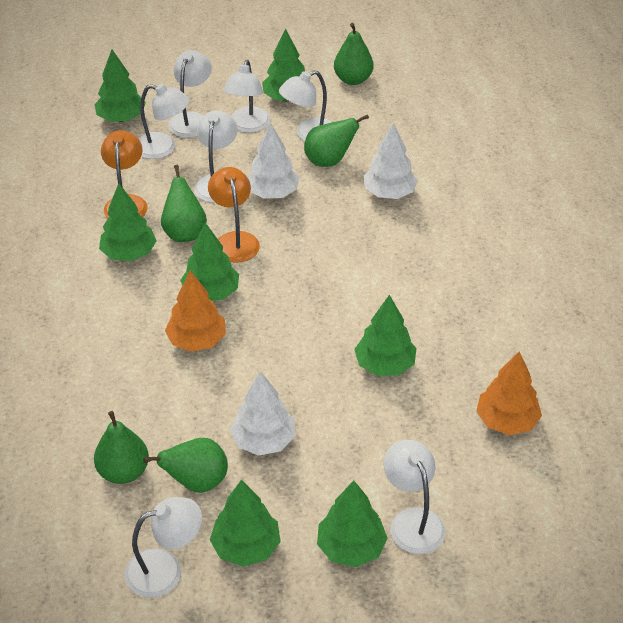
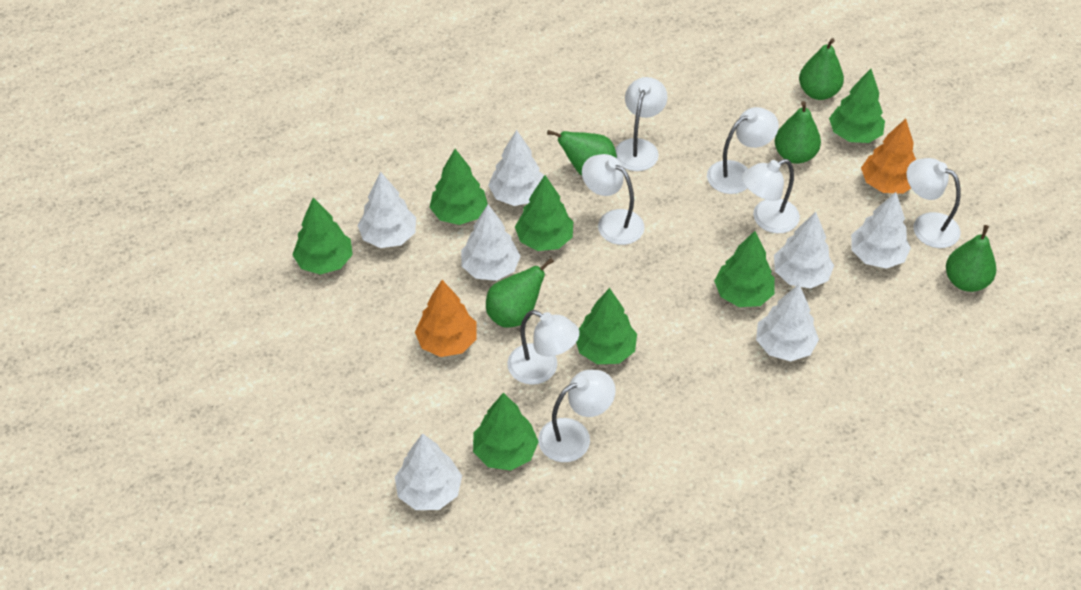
orange lamp: 2 -> 0
white tree: 3 -> 7

